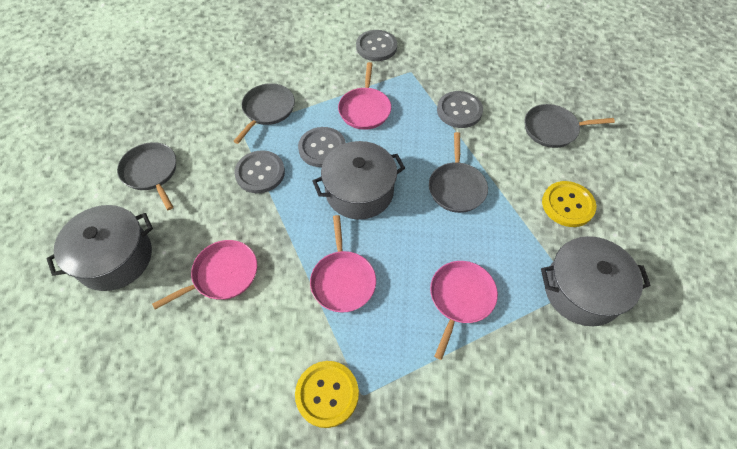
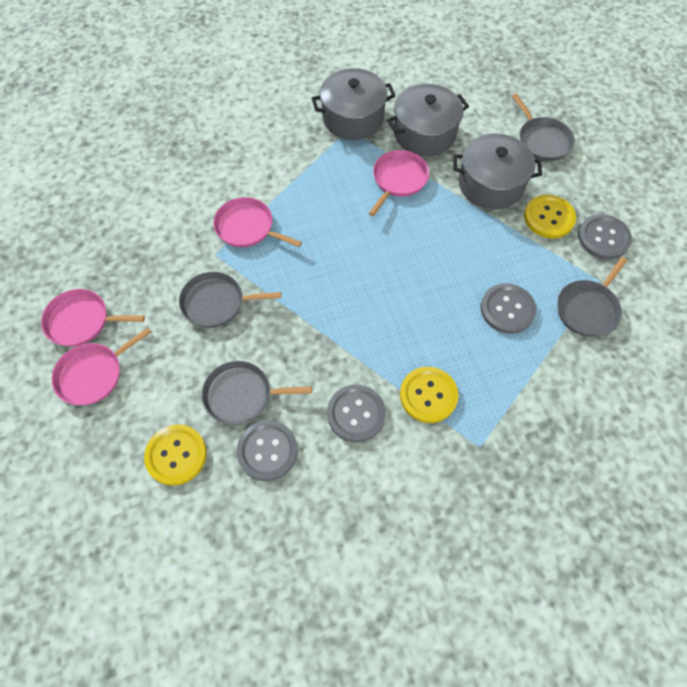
yellow button: 2 -> 3

